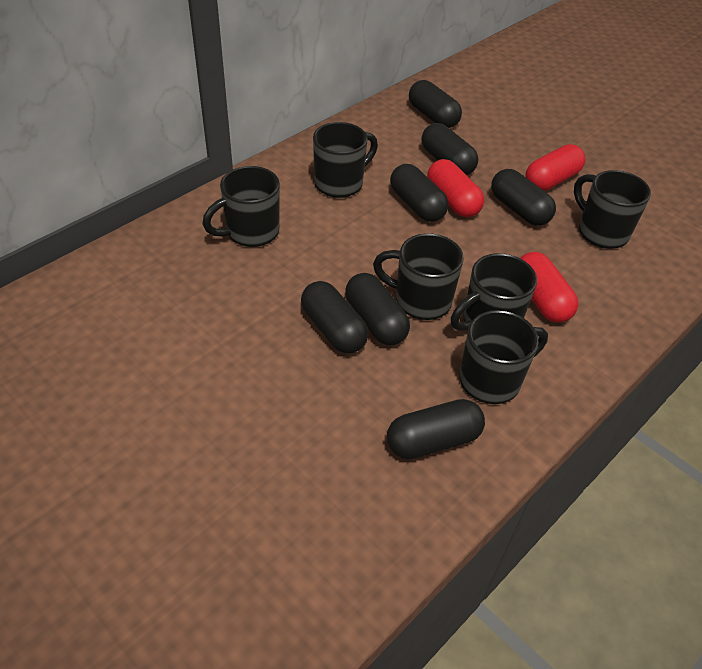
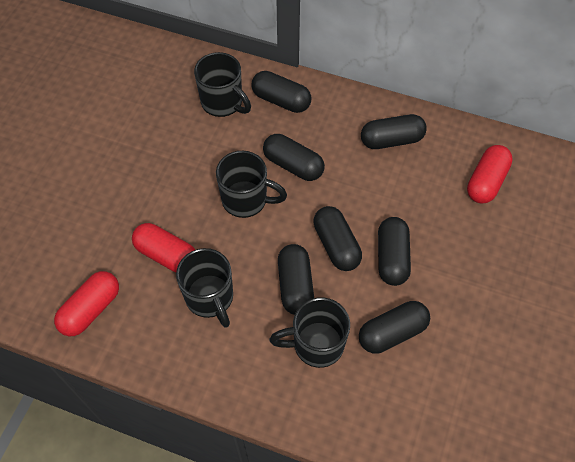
black mug: 6 -> 4

